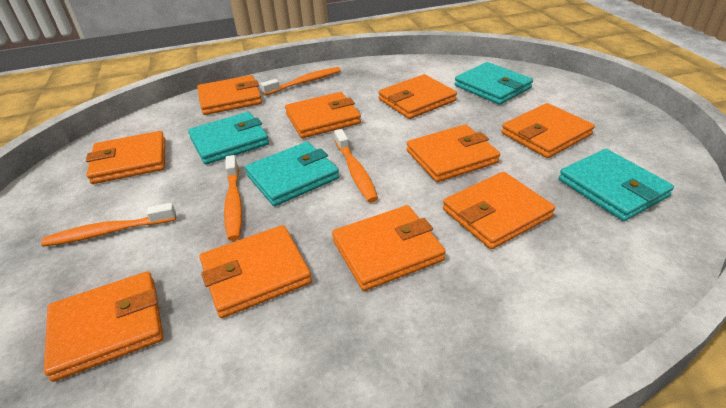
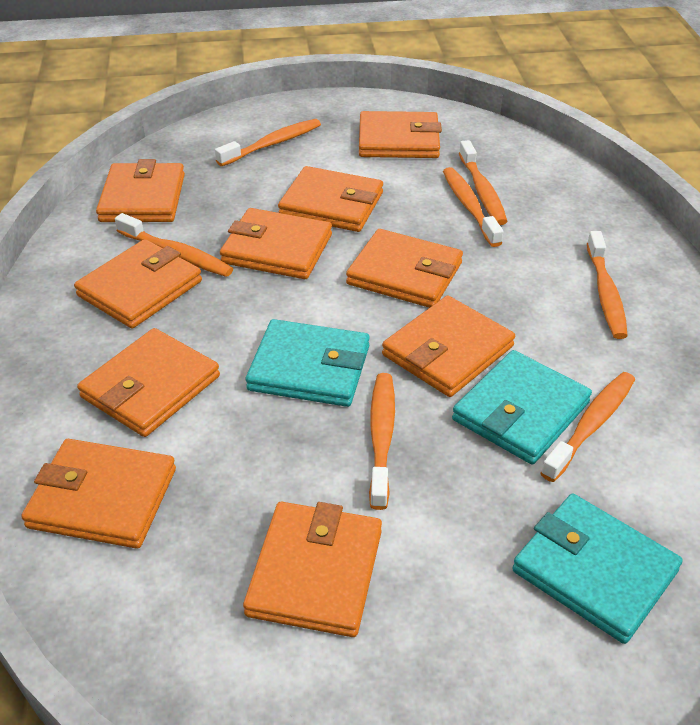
orange toothbrush: 4 -> 7
turquoise wallet: 4 -> 3

